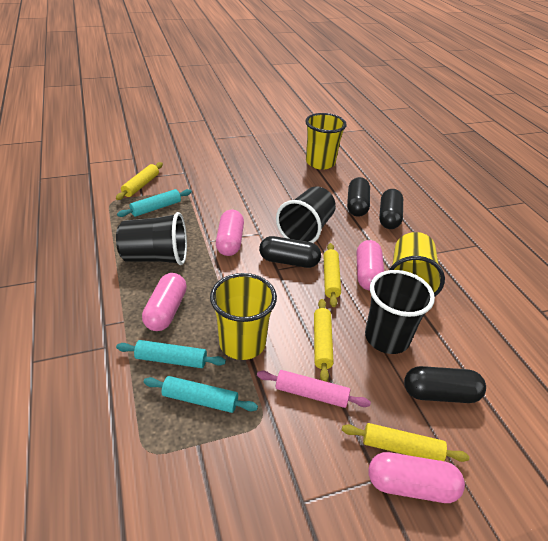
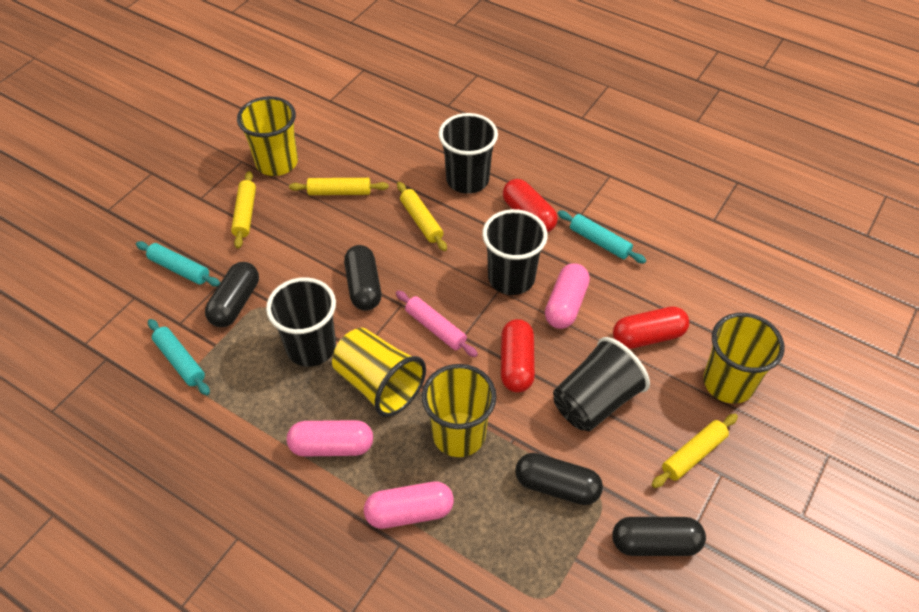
black cup: 3 -> 4
pink capsule: 4 -> 3
red capsule: 0 -> 3
yellow cup: 3 -> 4

